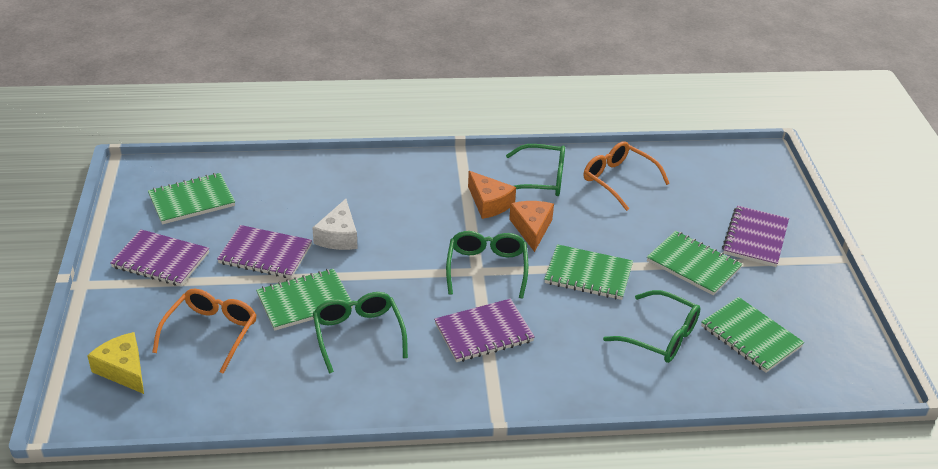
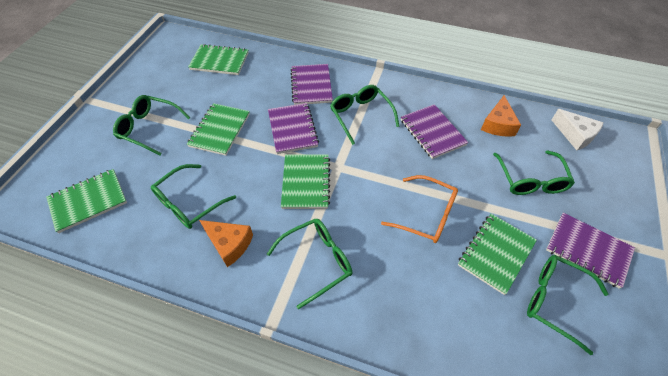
green glasses: 4 -> 6
orange glasses: 2 -> 1
yellow cheese: 1 -> 0

